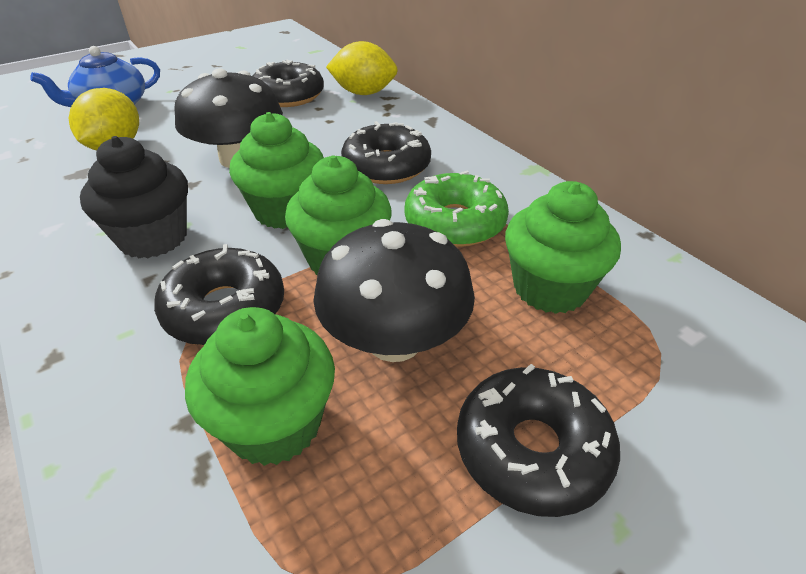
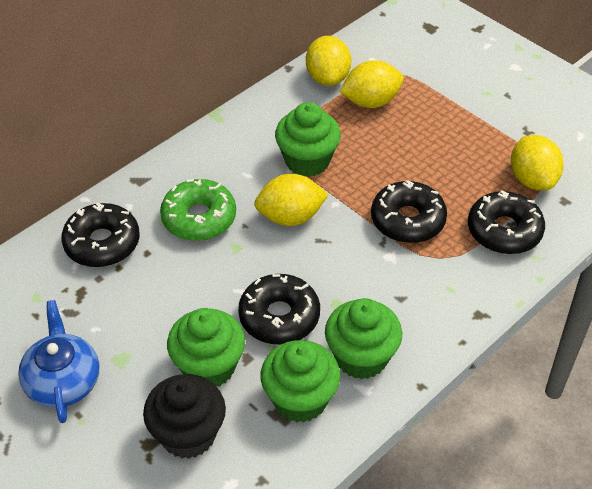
black mushroom: 2 -> 0
yellow lemon: 2 -> 4

